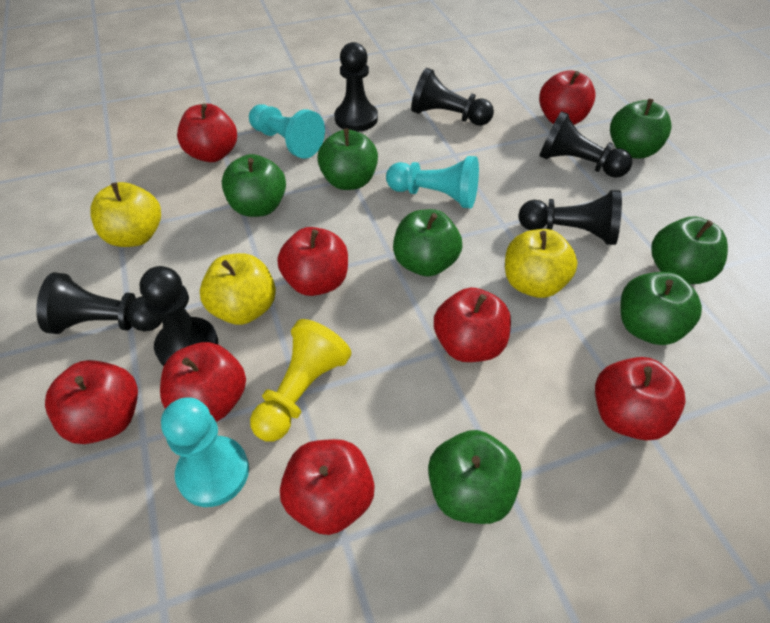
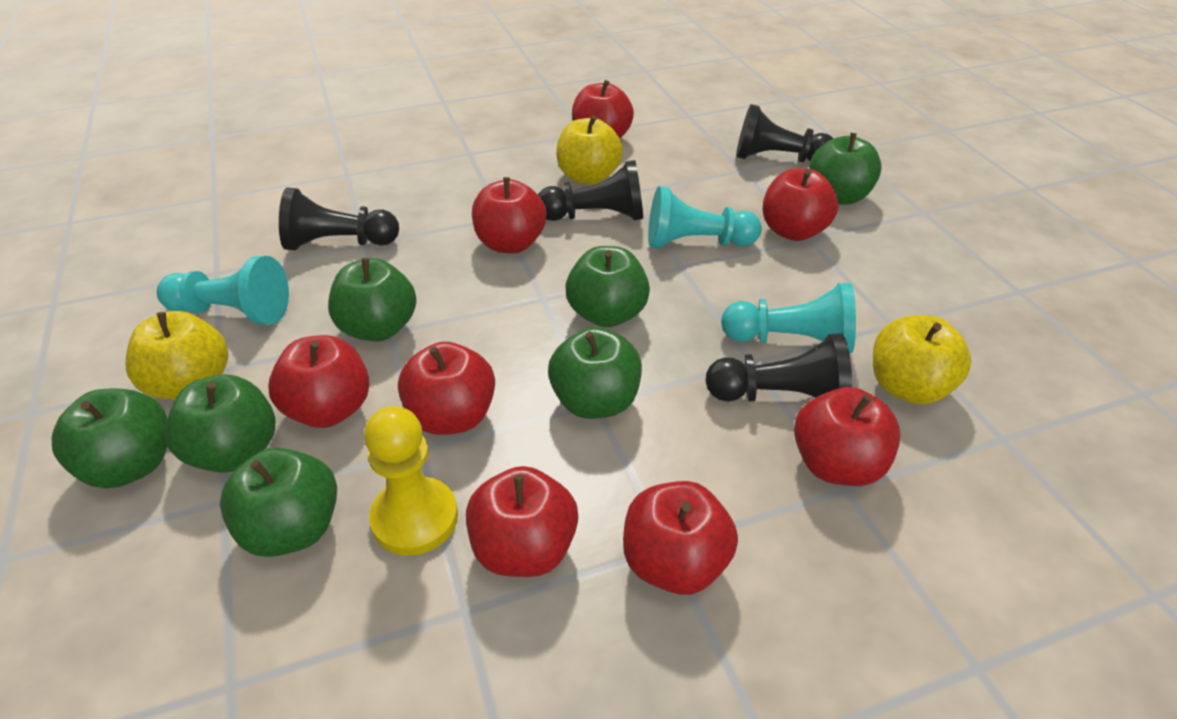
black pawn: 6 -> 4

